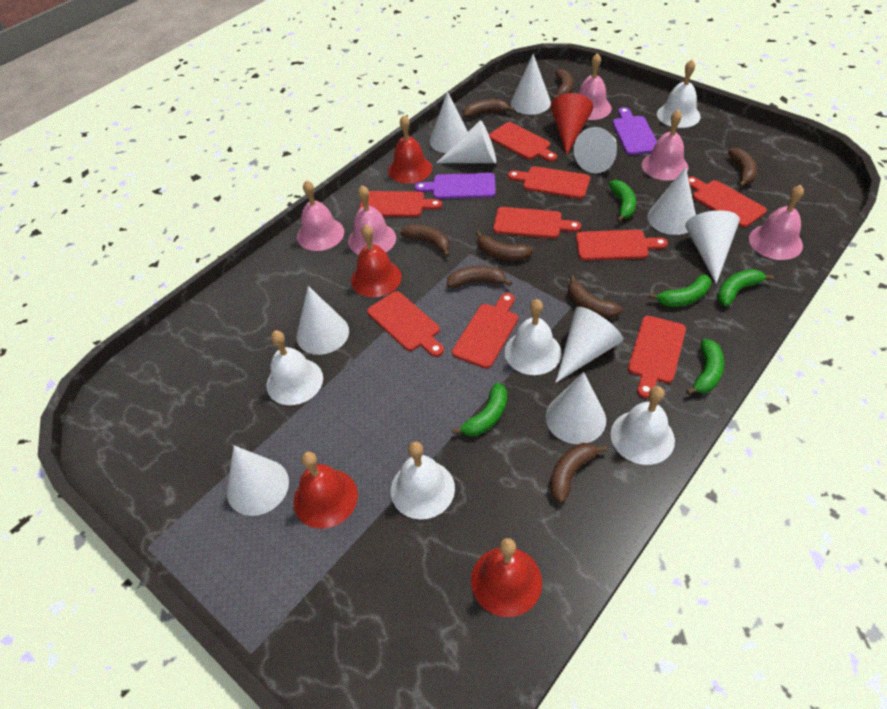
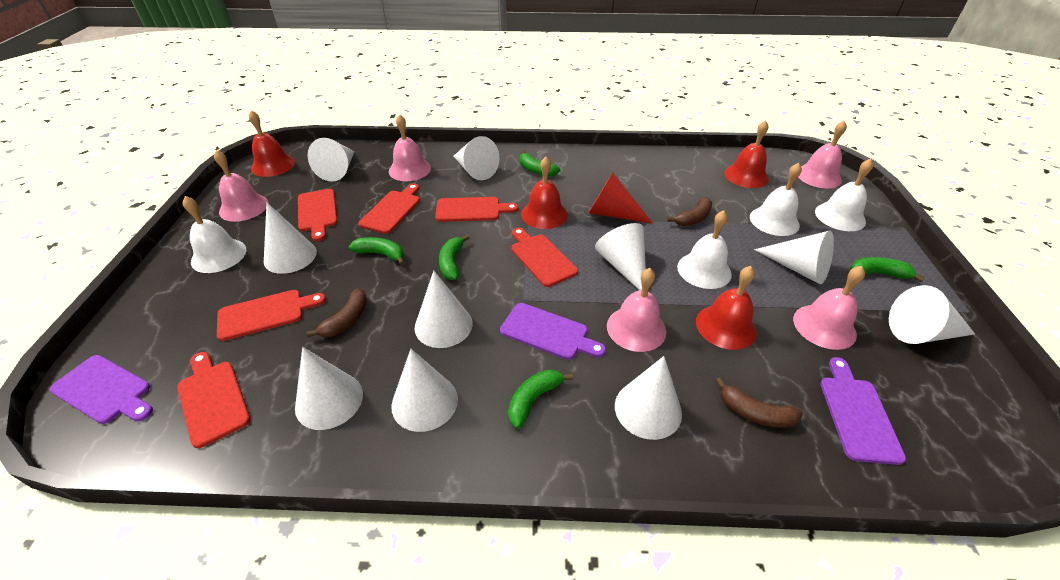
brown banana: 8 -> 3
purple cutting board: 2 -> 3
red cutting board: 9 -> 6
white bell: 5 -> 4

